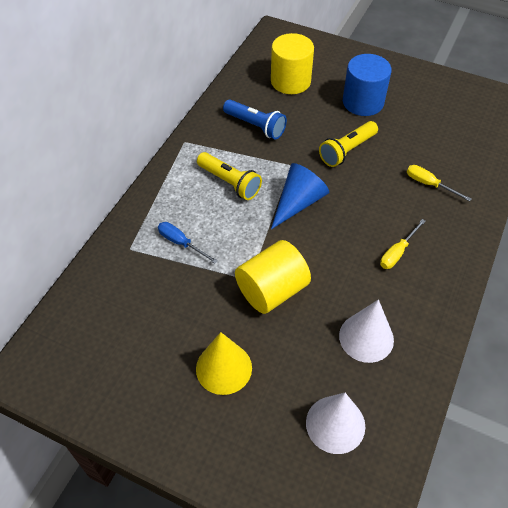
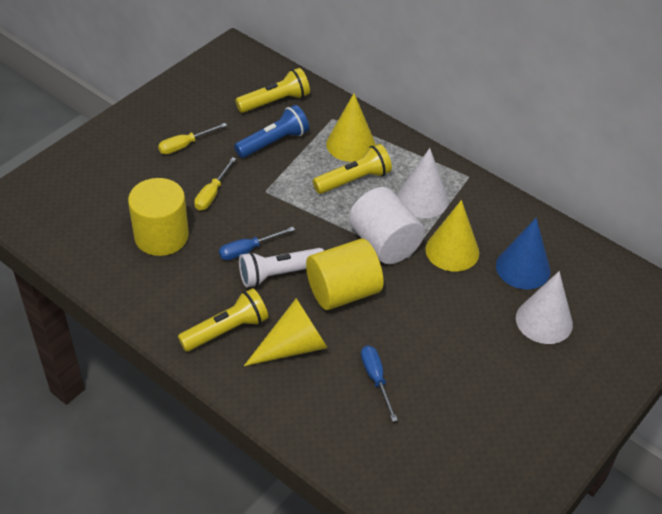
blue cylinder: 1 -> 0
blue screwdriver: 1 -> 2
white cylinder: 0 -> 1
white flashlight: 0 -> 1
yellow cone: 1 -> 3
yellow flashlight: 2 -> 3

